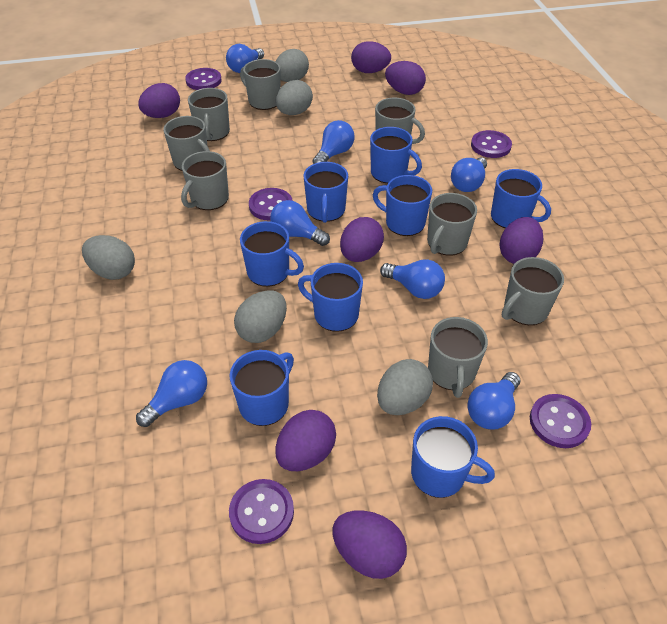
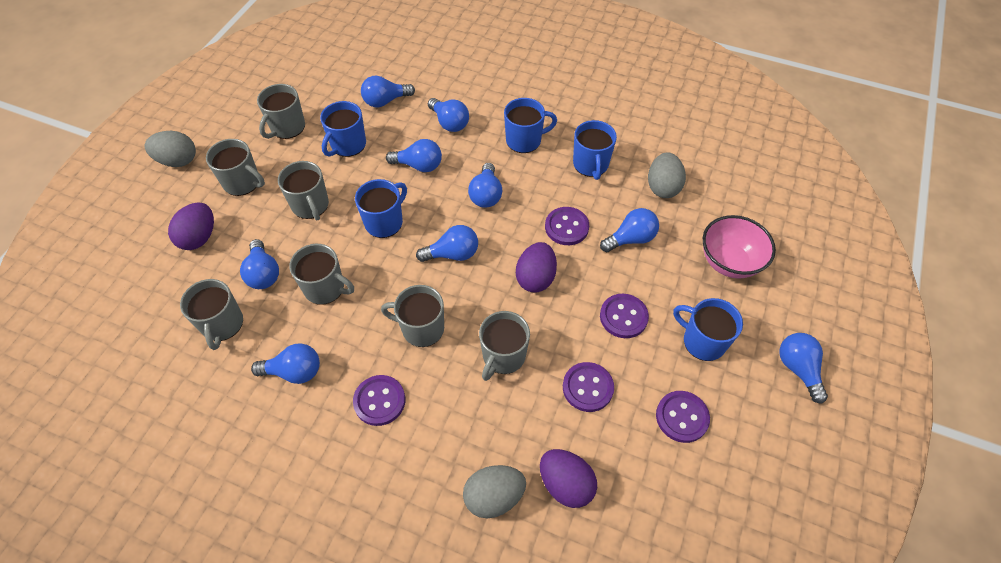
blue light bulb: 7 -> 9
blue mug: 8 -> 5
grey egg: 5 -> 3
grey mug: 8 -> 7
pink bowl: 0 -> 1
purple egg: 7 -> 3

